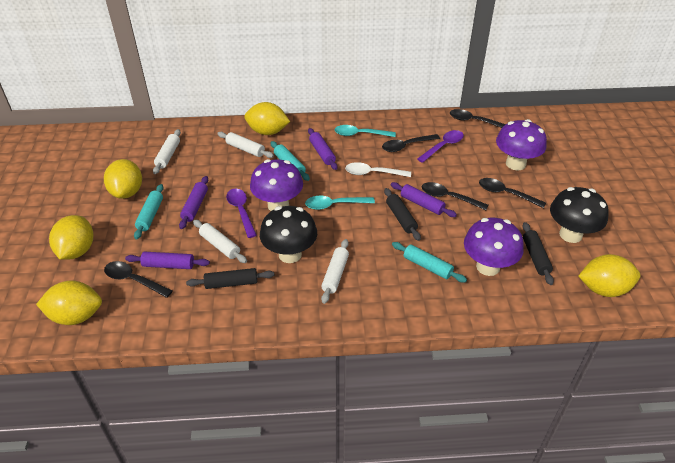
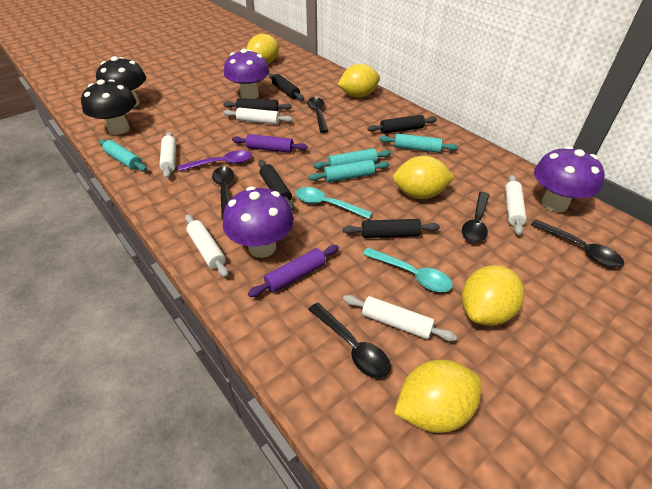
black rolling pin: 3 -> 5
purple rolling pin: 4 -> 2
purple spoon: 2 -> 1
turquoise rolling pin: 3 -> 4
white rolling pin: 4 -> 5
white spoon: 1 -> 0

